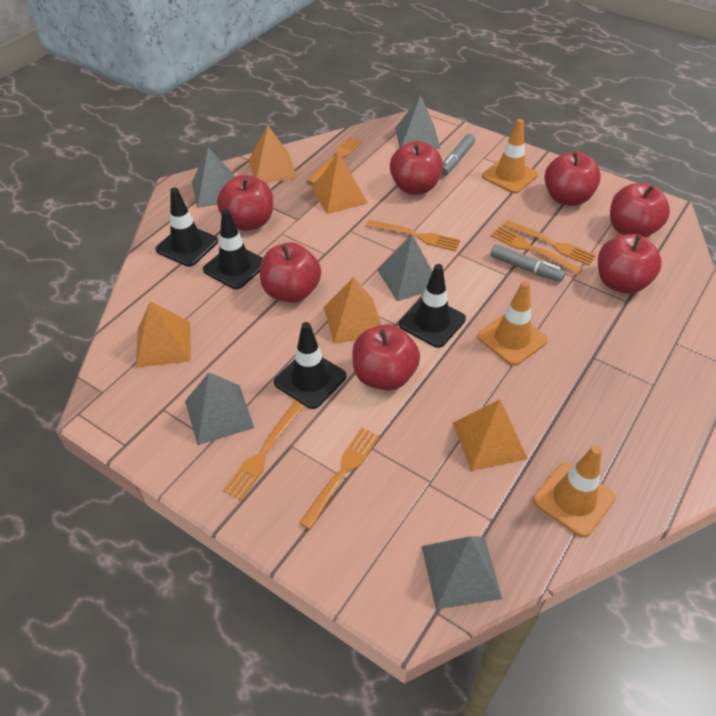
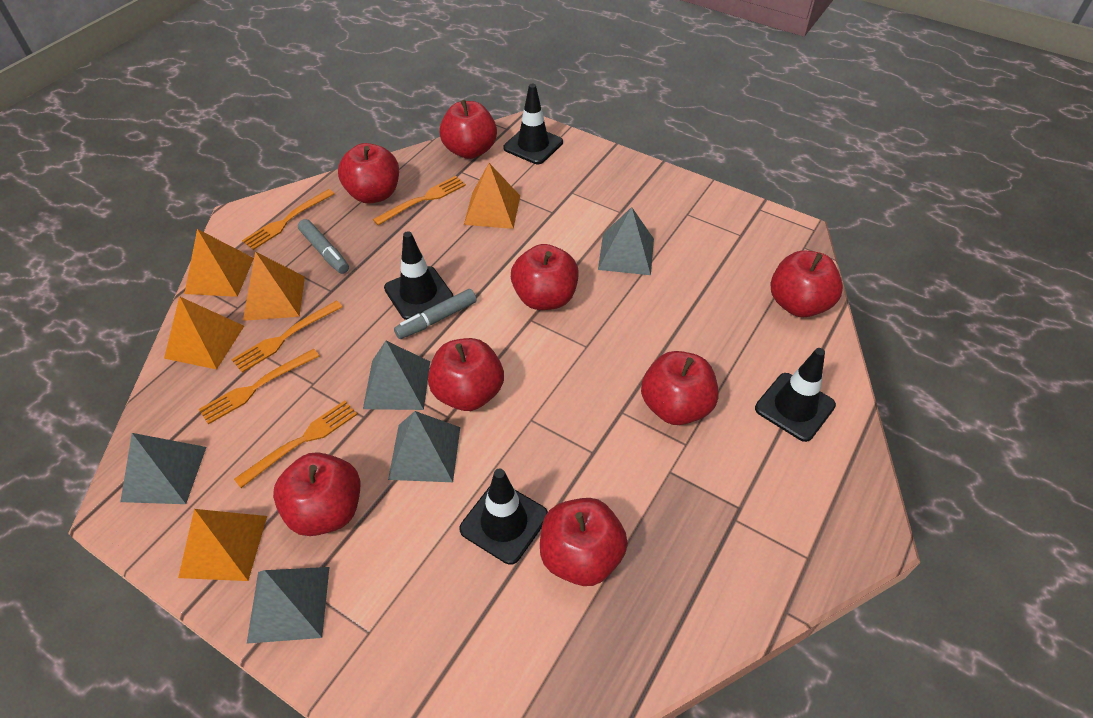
orange fork: 6 -> 5
orange traffic cone: 3 -> 0
red apple: 7 -> 8

